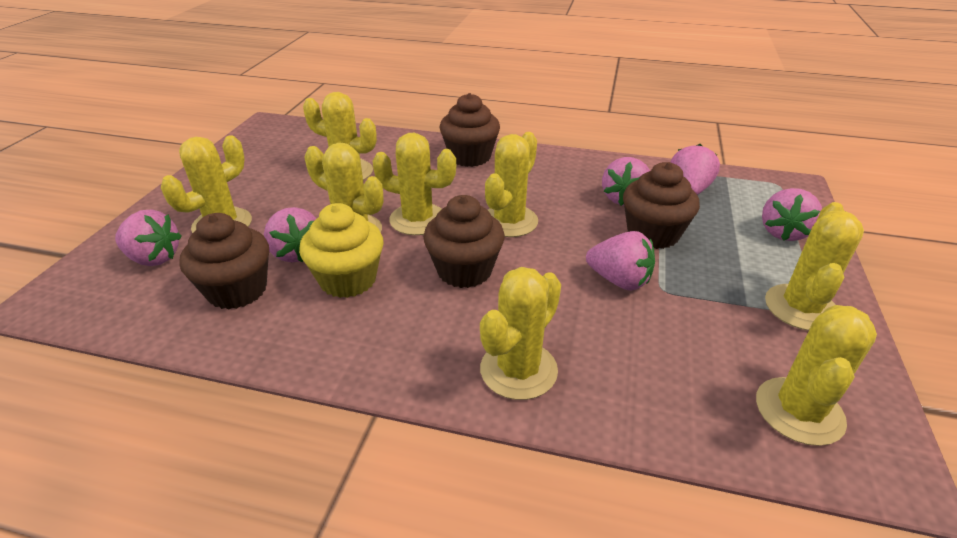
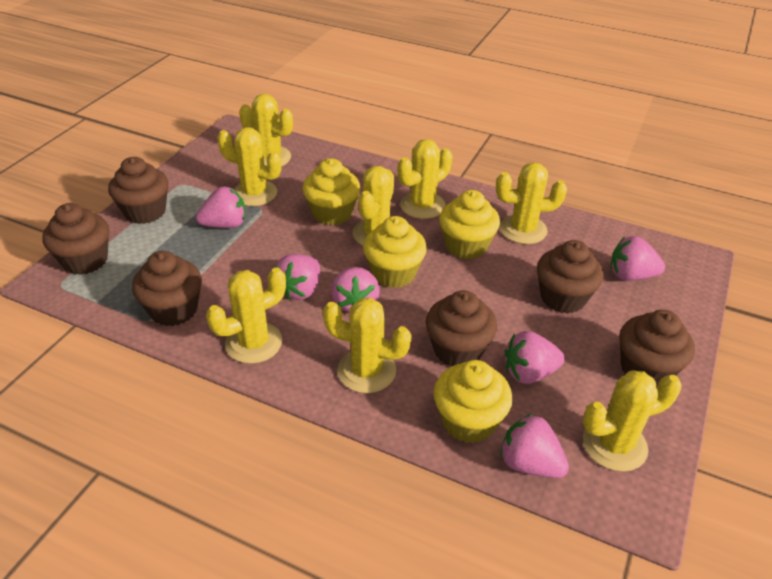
brown cupcake: 4 -> 6
yellow cupcake: 1 -> 4

